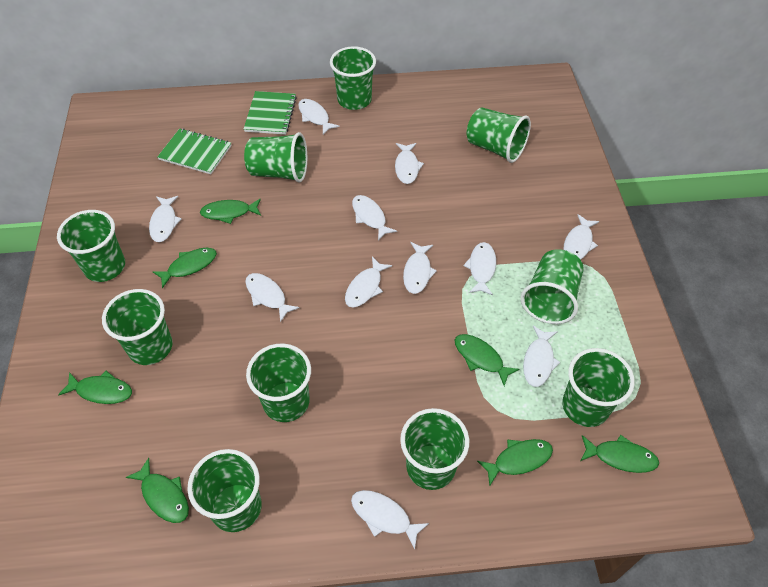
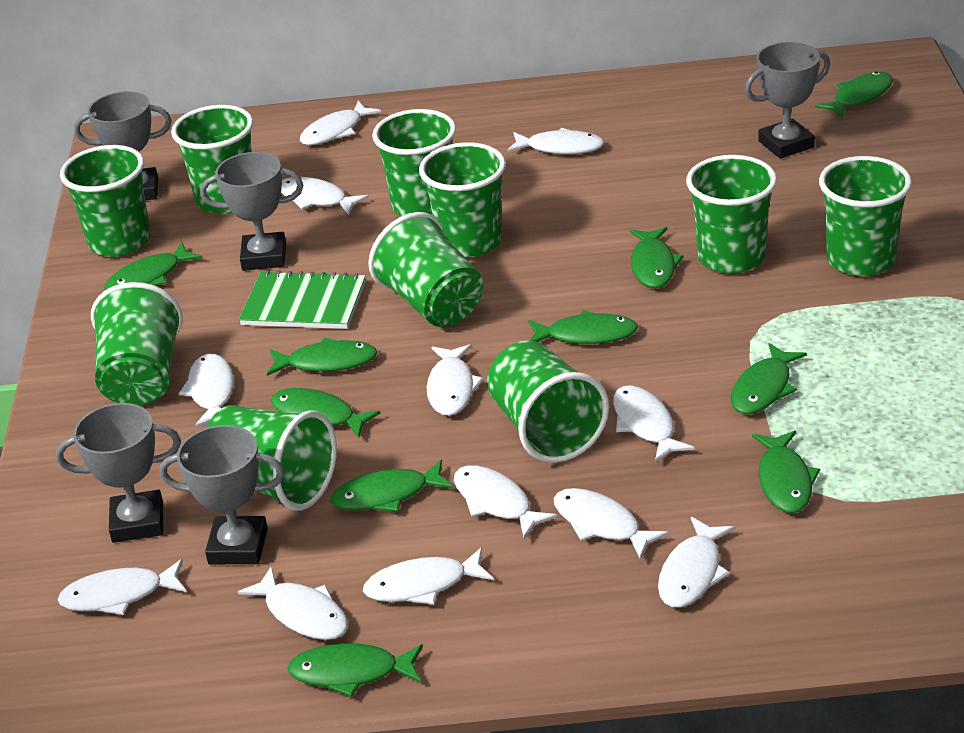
green fish: 7 -> 10
green notebook: 2 -> 1
grey trophy: 0 -> 5
white fish: 11 -> 12

